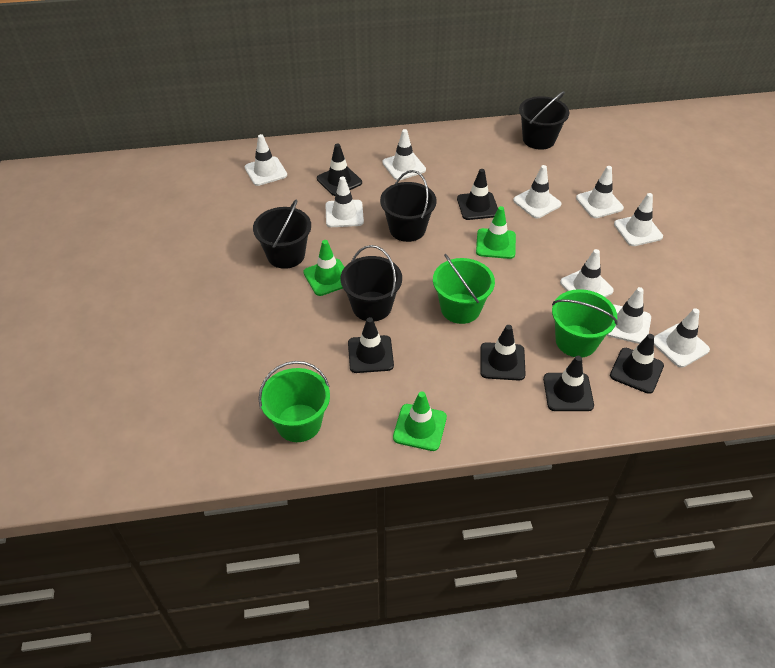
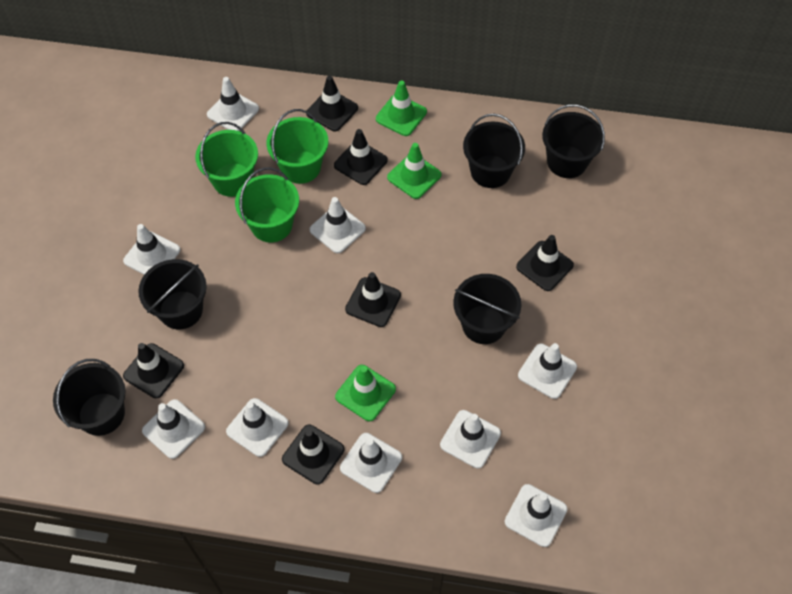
black bucket: 4 -> 5

